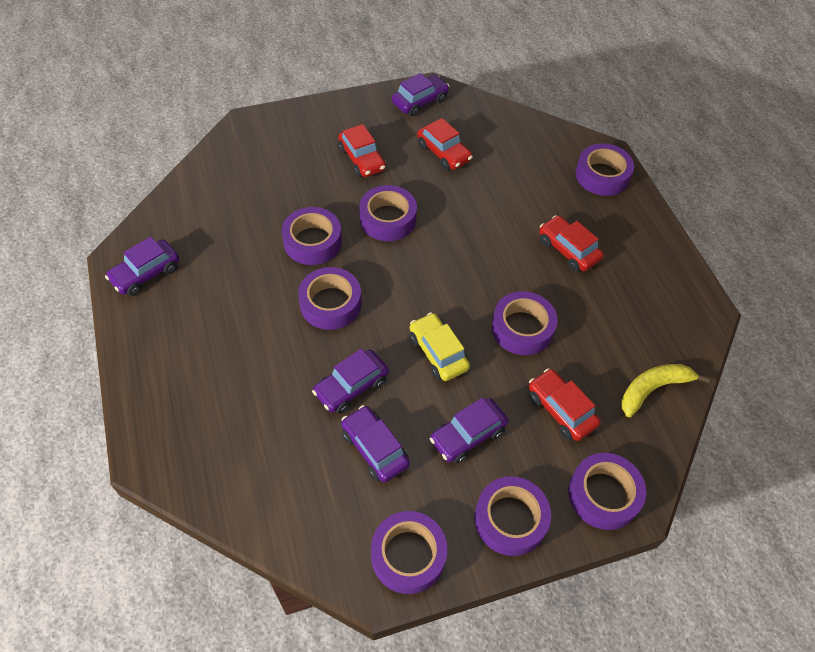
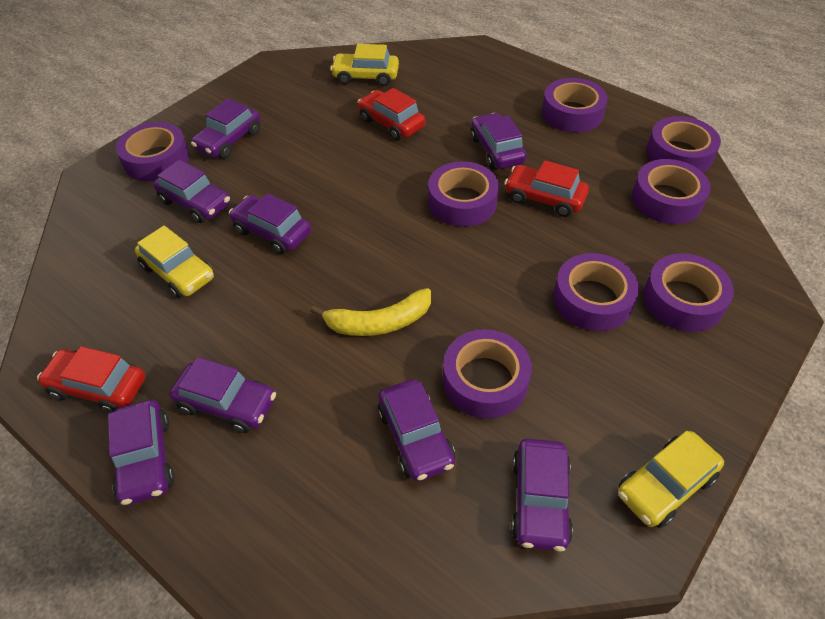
purple car: 5 -> 8
red car: 4 -> 3
yellow car: 1 -> 3

